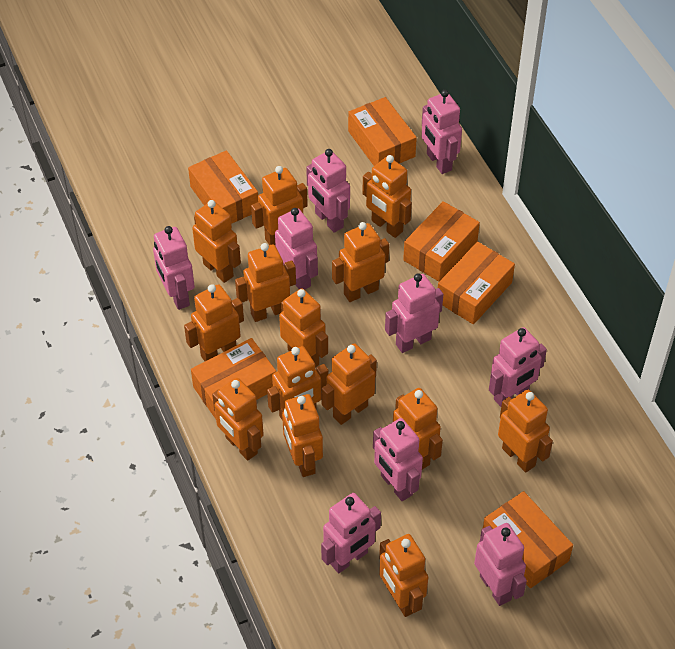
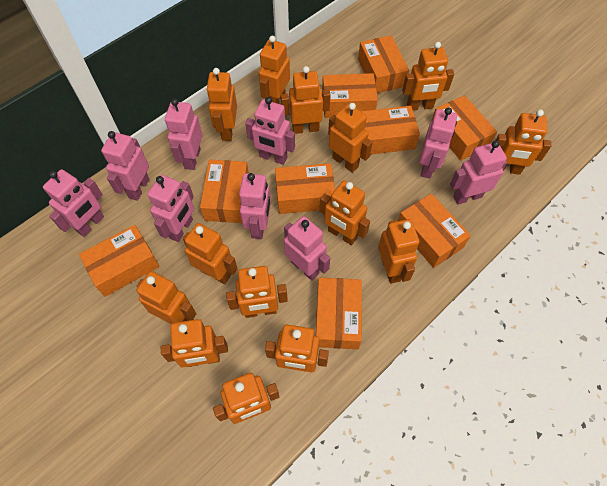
orange box: 6 -> 9

